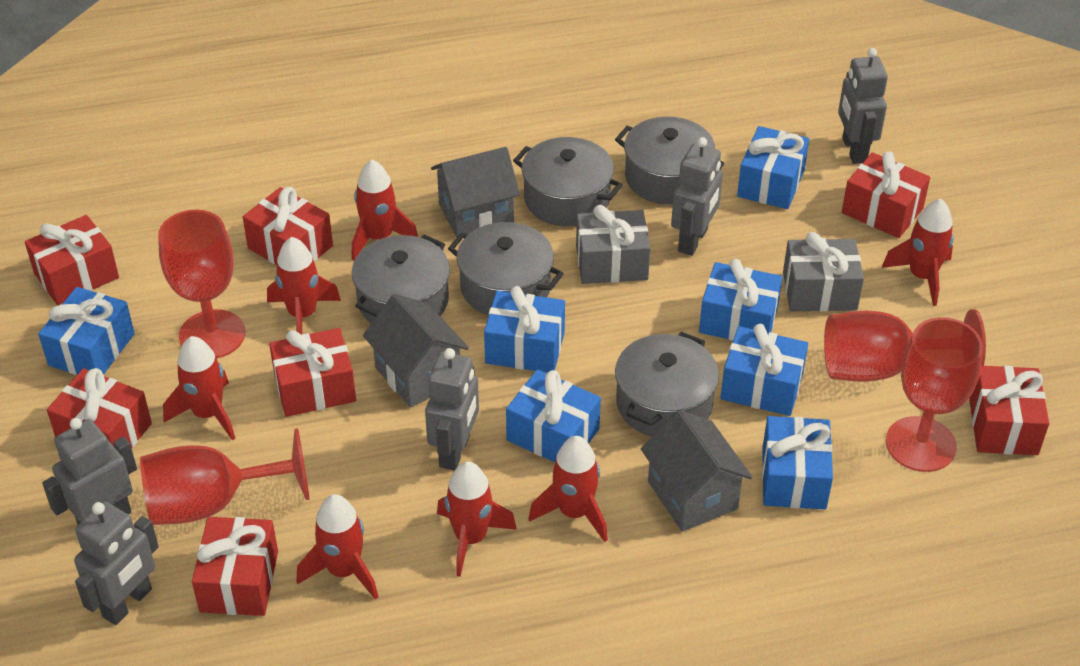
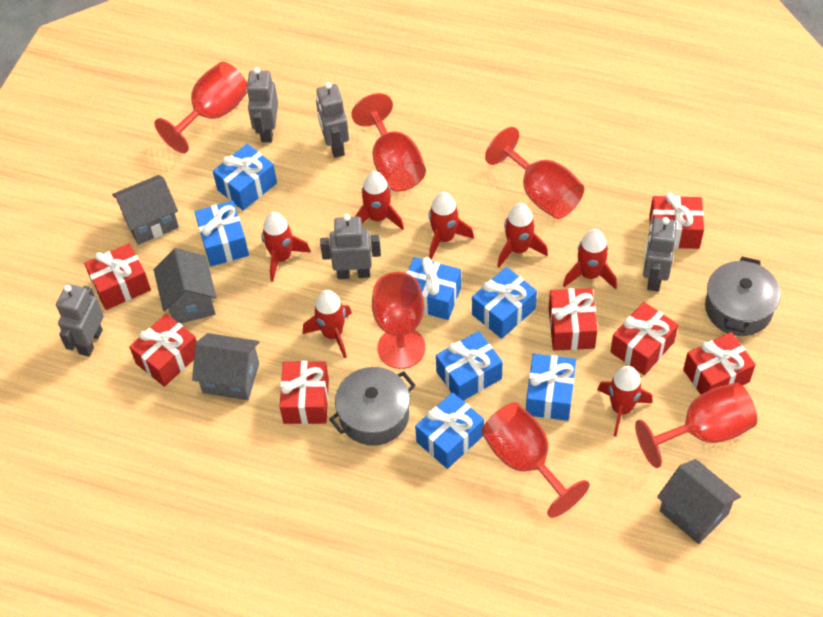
grey gift: 2 -> 0
grey house: 3 -> 4
grey pot: 5 -> 2
red goblet: 4 -> 6

